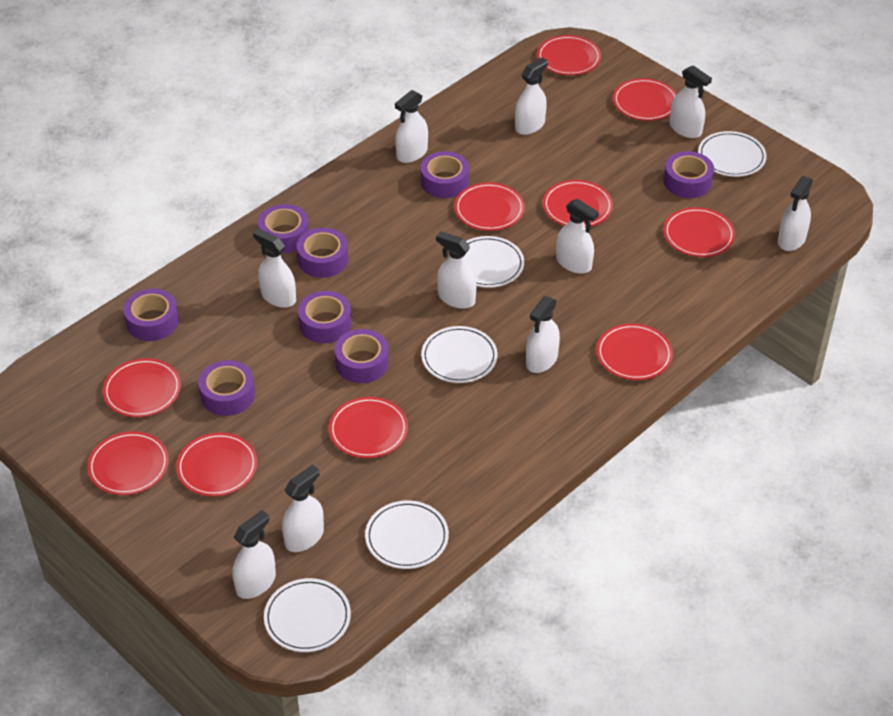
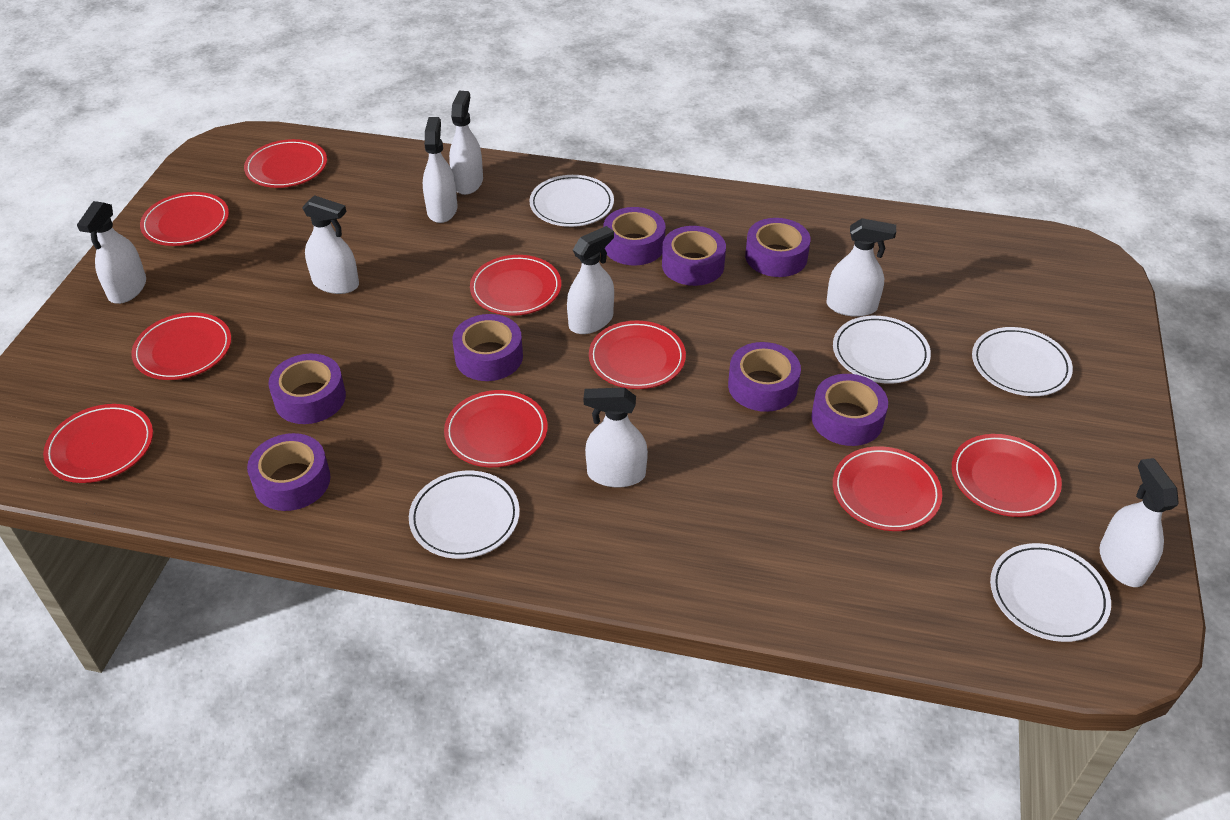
red plate: 10 -> 9
white spray bottle: 10 -> 8

